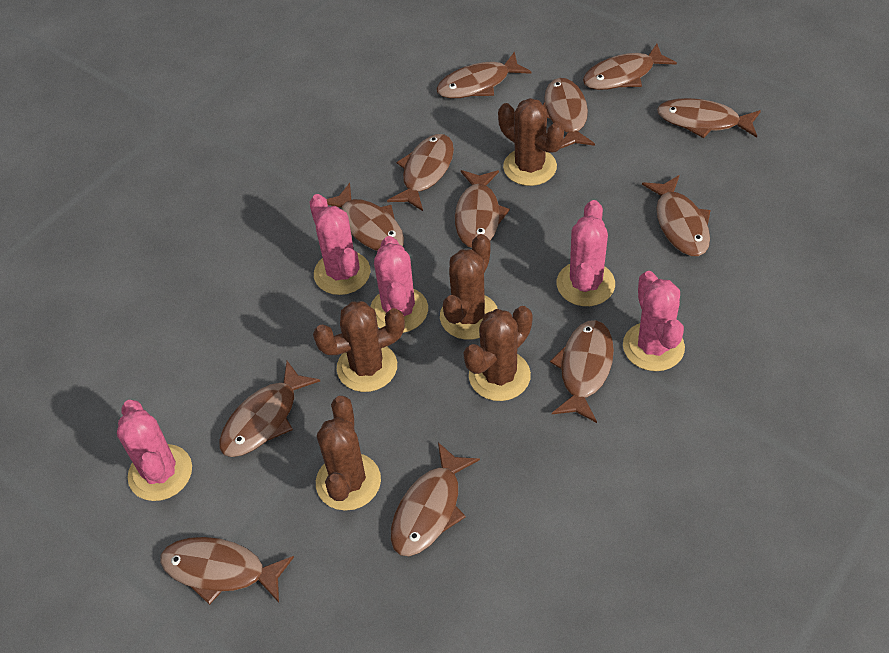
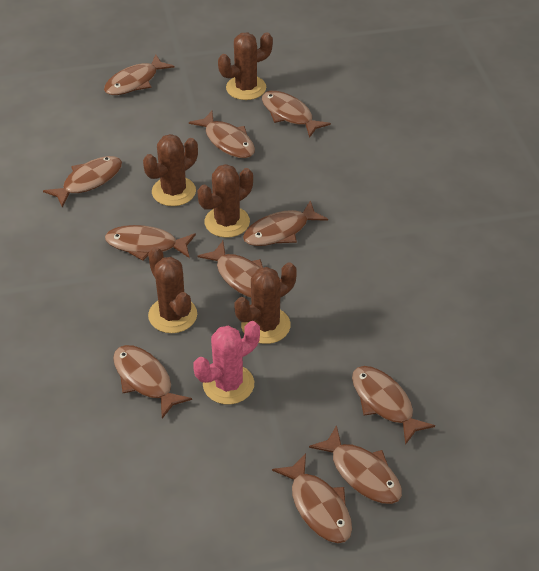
brown fish: 12 -> 11
pink cactus: 5 -> 1

